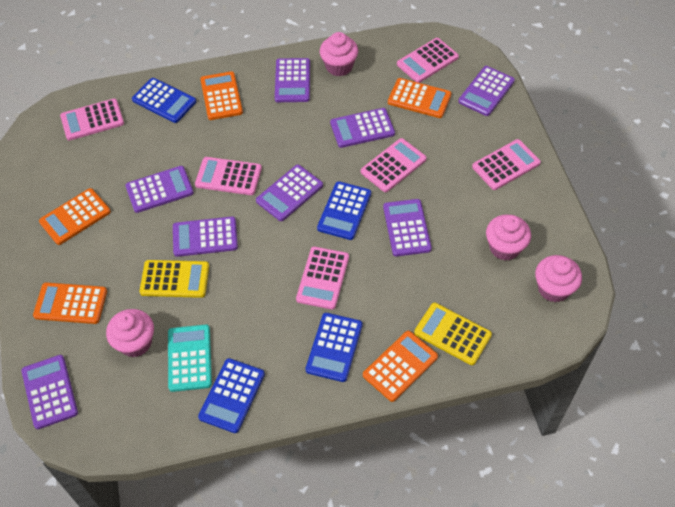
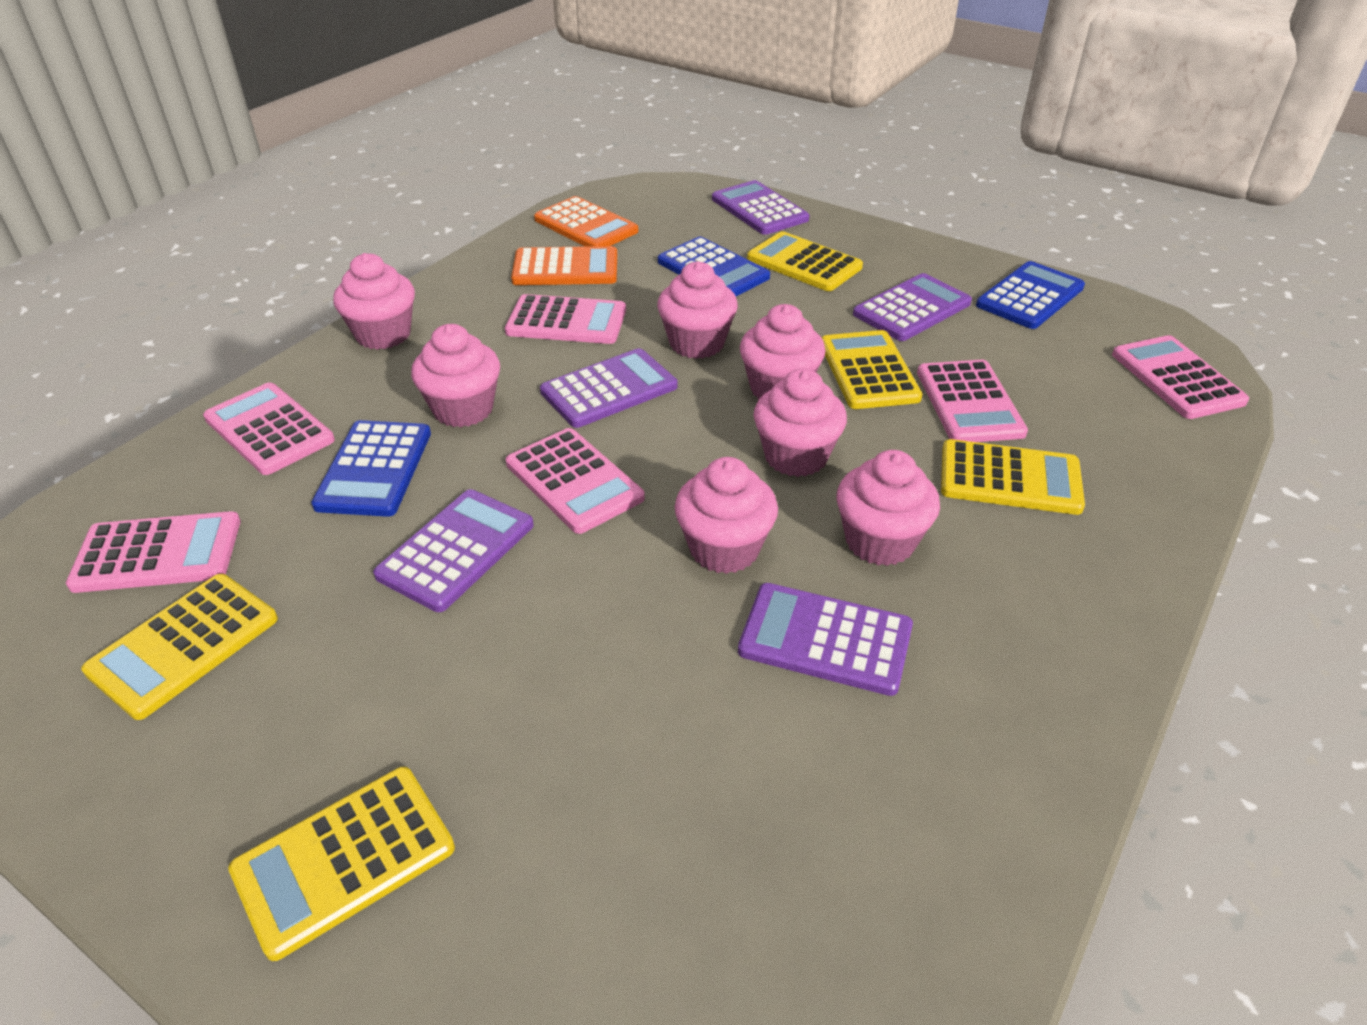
blue calculator: 4 -> 3
orange calculator: 5 -> 2
pink cupcake: 4 -> 7
purple calculator: 8 -> 5
turquoise calculator: 1 -> 0
yellow calculator: 2 -> 5

